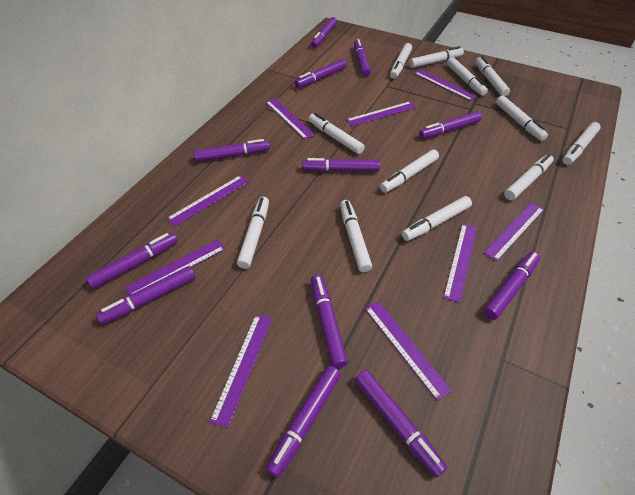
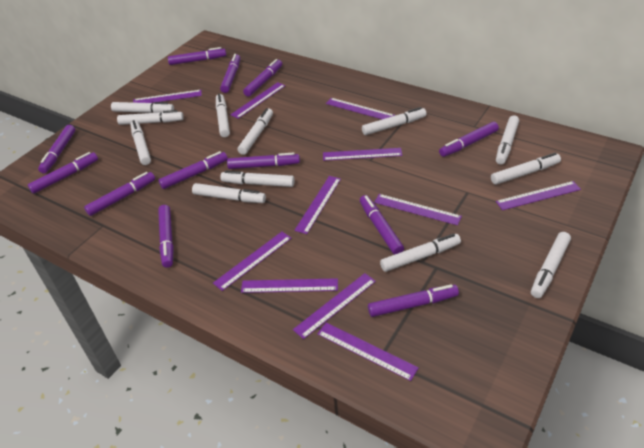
purple ruler: 9 -> 11

